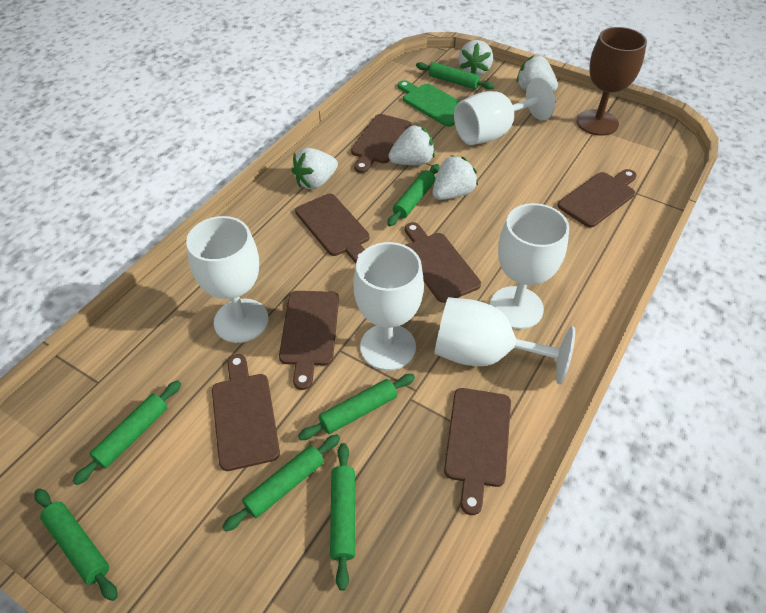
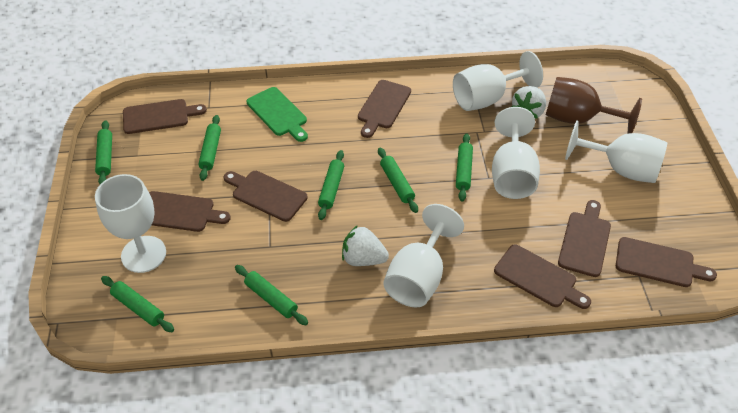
white strawberry: 5 -> 2

